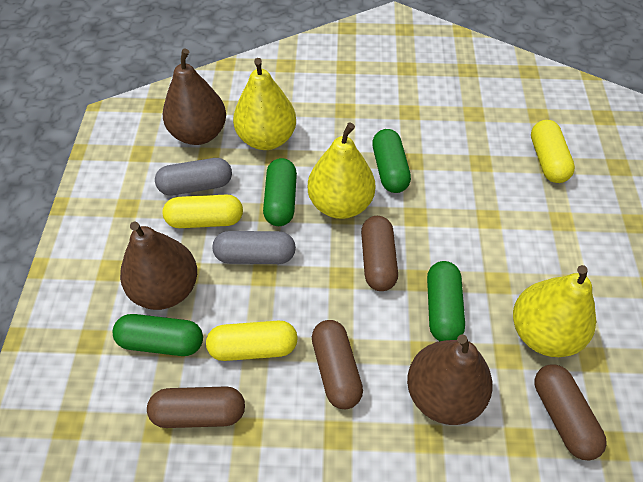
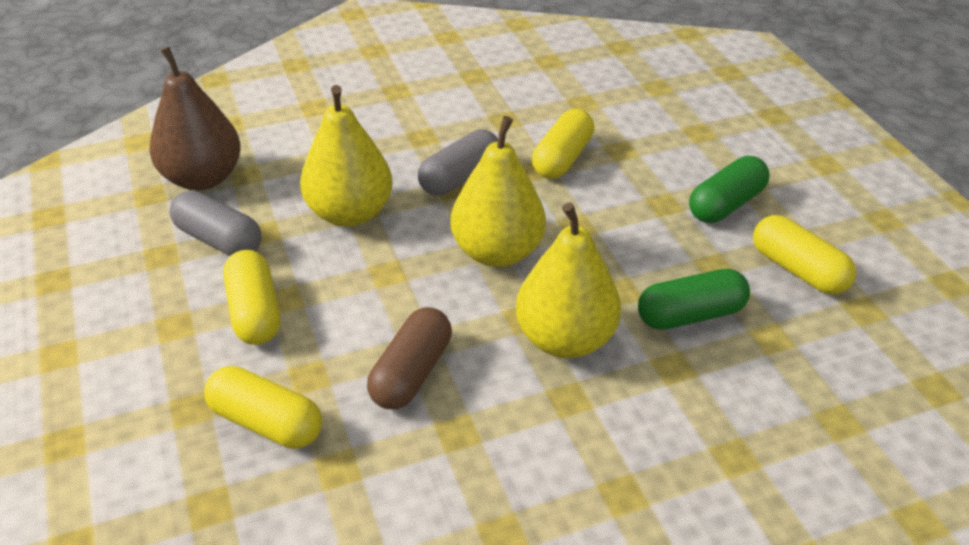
brown capsule: 4 -> 1
brown pear: 3 -> 1
green capsule: 4 -> 2
yellow capsule: 3 -> 4

